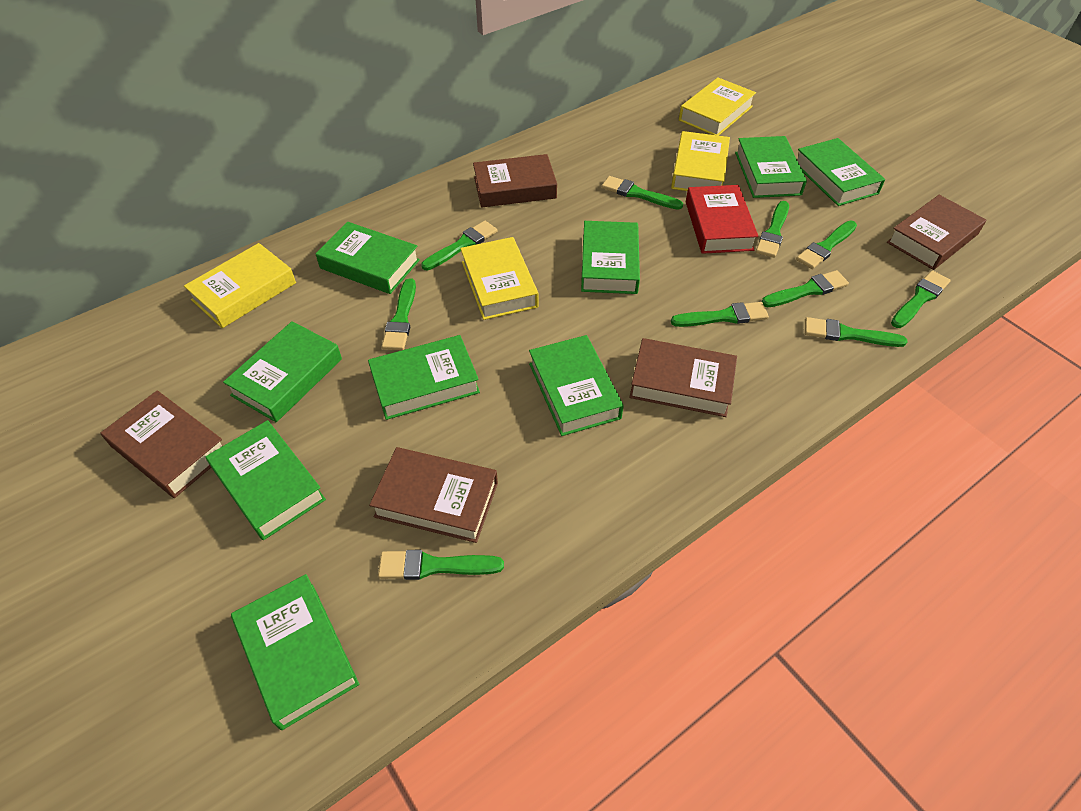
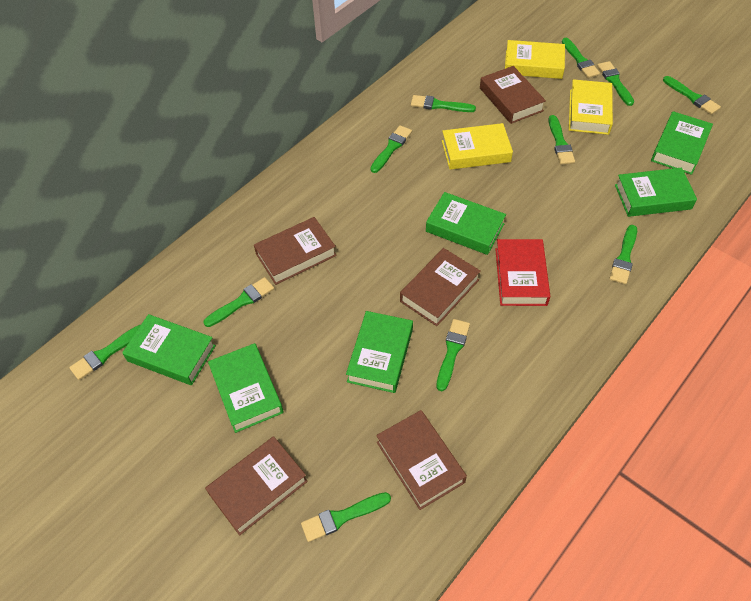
green book: 9 -> 6
green brush: 10 -> 11
yellow book: 4 -> 3

